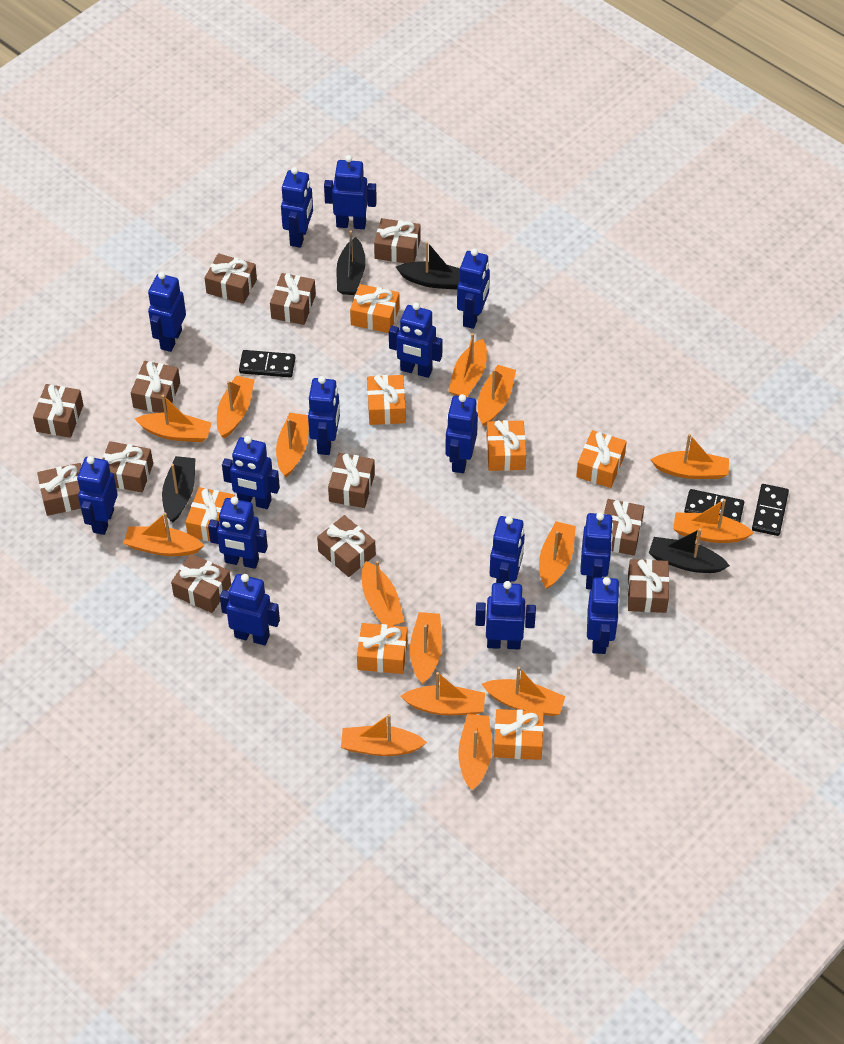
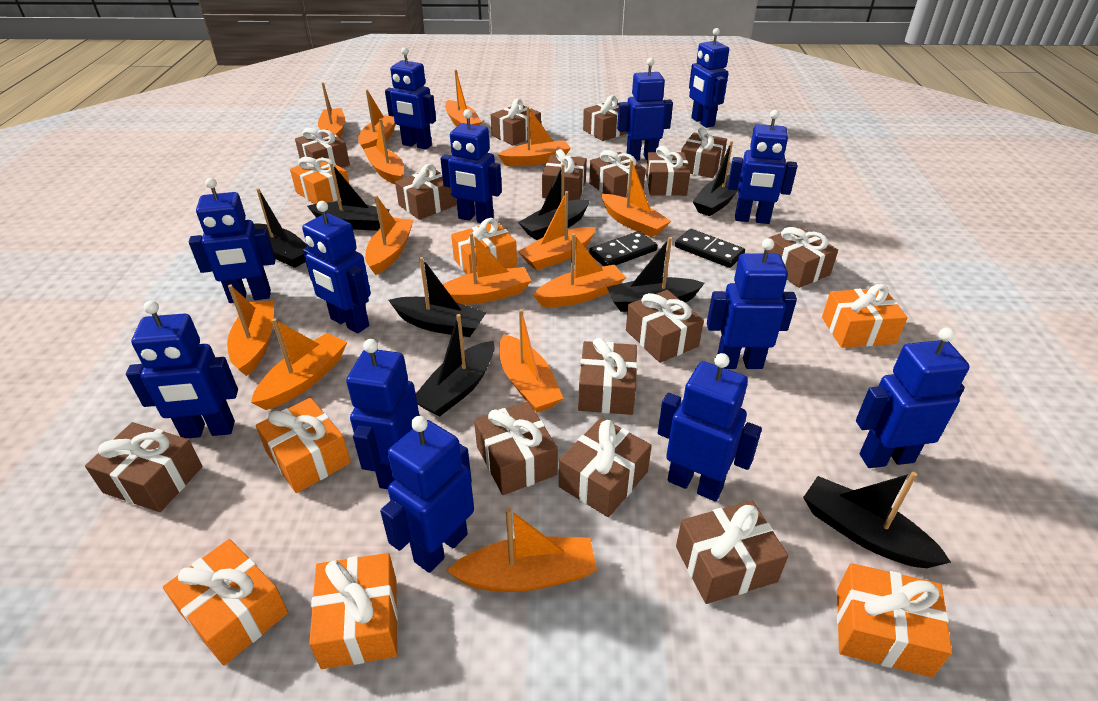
black boat: 4 -> 8
black domino: 3 -> 2
blue robot: 15 -> 13
brown gift: 12 -> 15
orange boat: 15 -> 14

